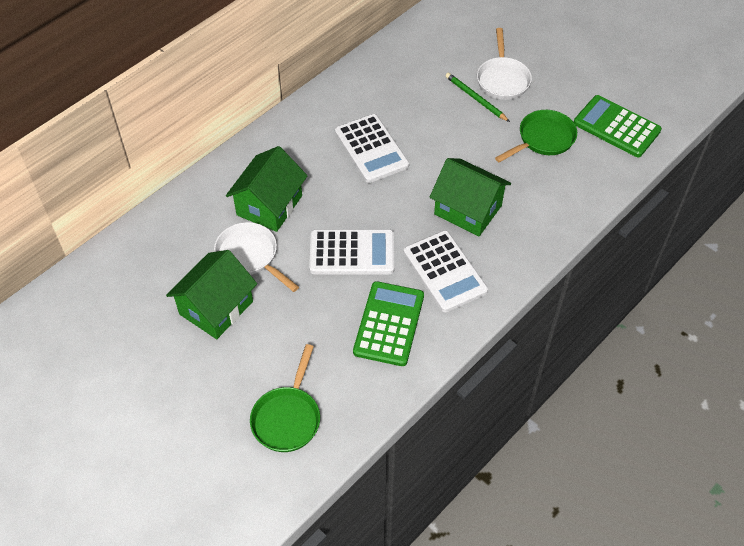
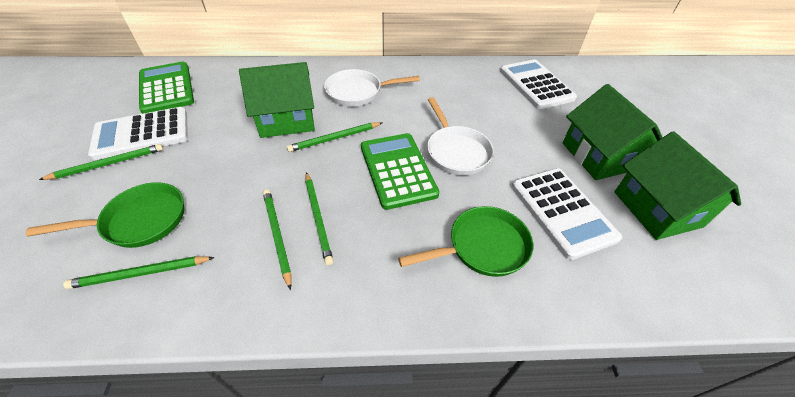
green pencil: 1 -> 5

